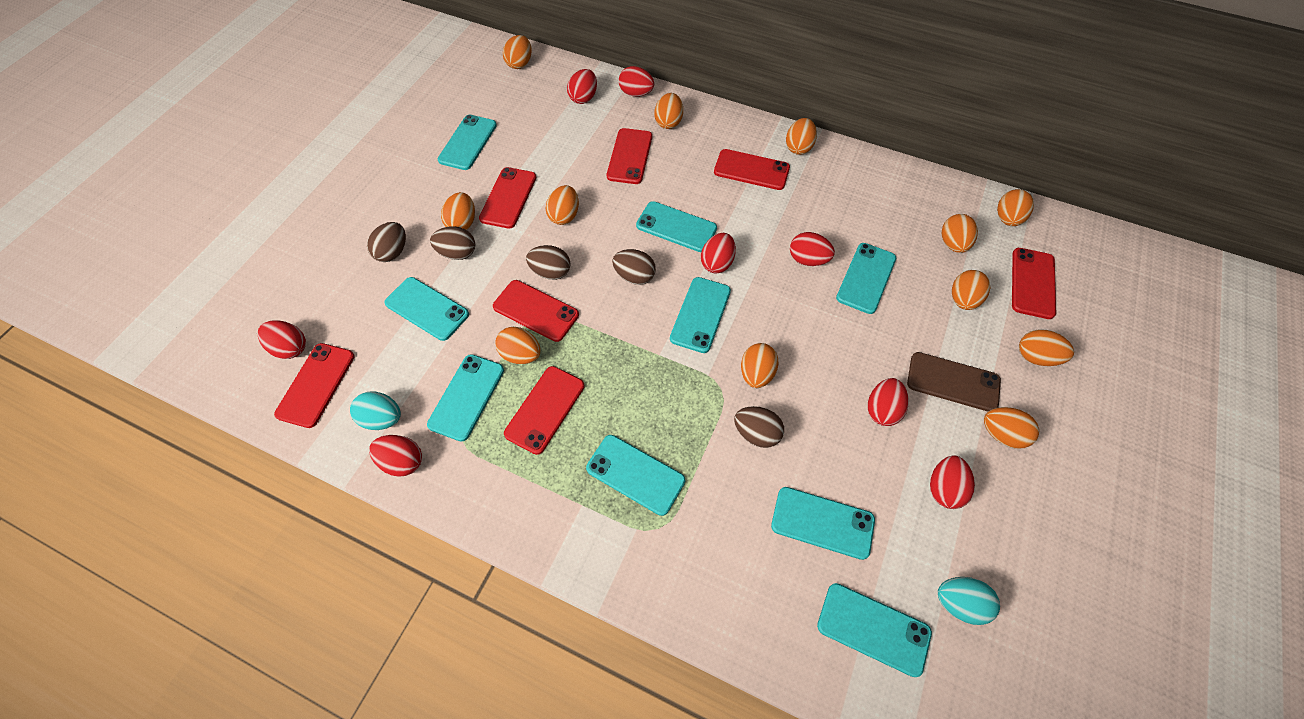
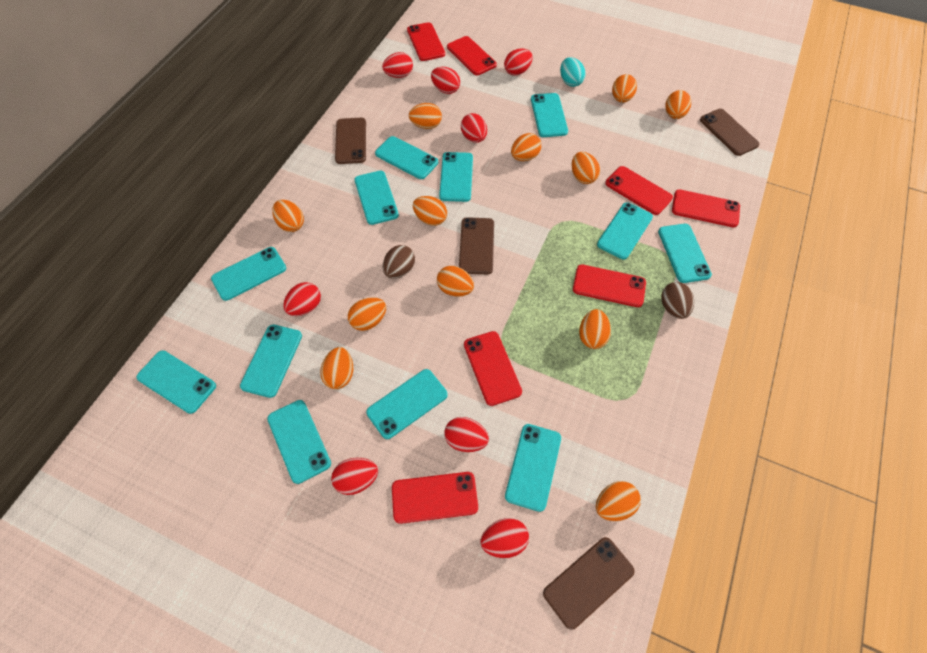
brown egg: 5 -> 2
brown phone: 1 -> 4
turquoise egg: 2 -> 1
turquoise phone: 9 -> 12

